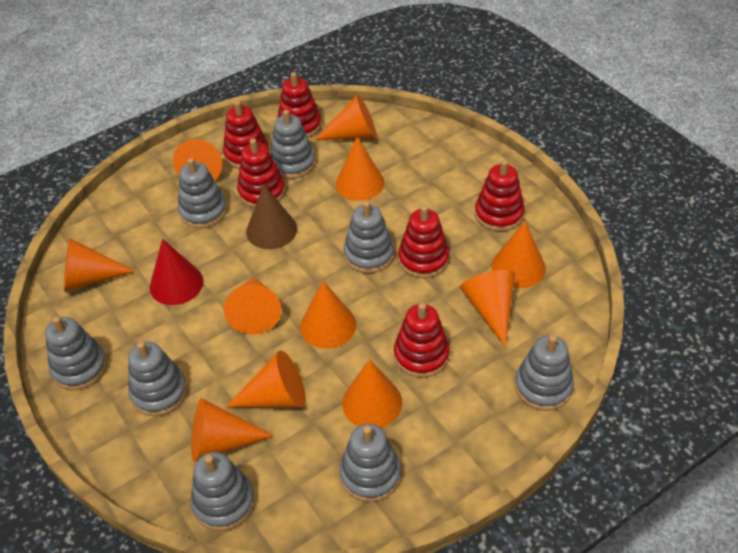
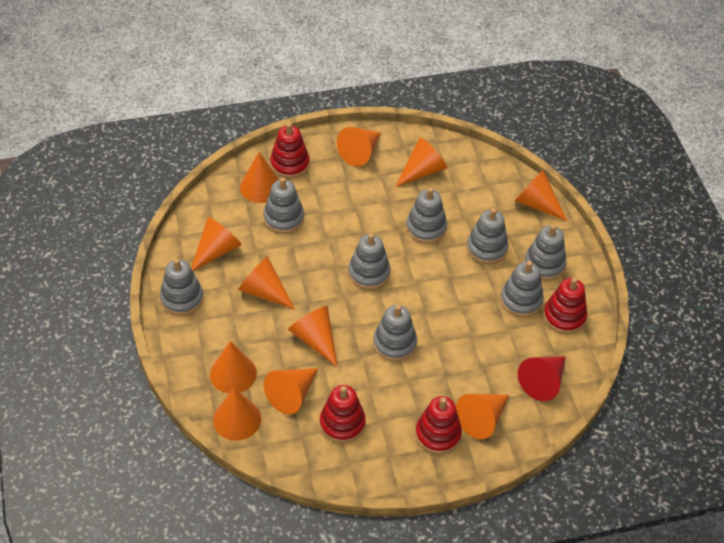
brown cone: 1 -> 0
red stacking toy: 6 -> 4

